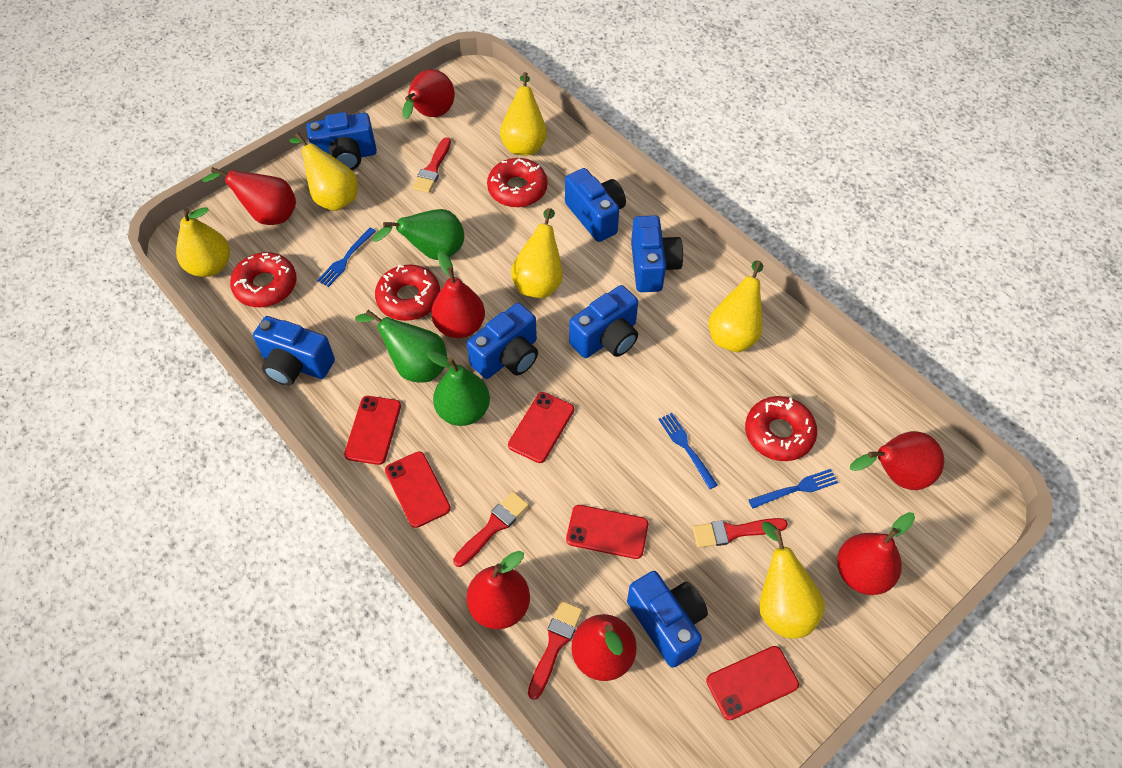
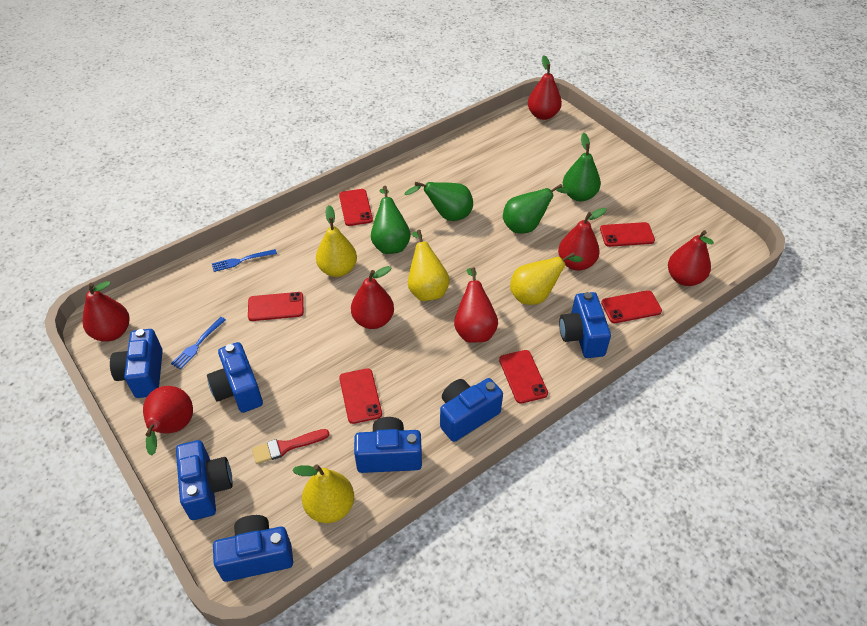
blue fork: 3 -> 2
green pear: 3 -> 4
red brush: 4 -> 1
red donut: 4 -> 0
red phone: 5 -> 6
yellow pear: 6 -> 4

